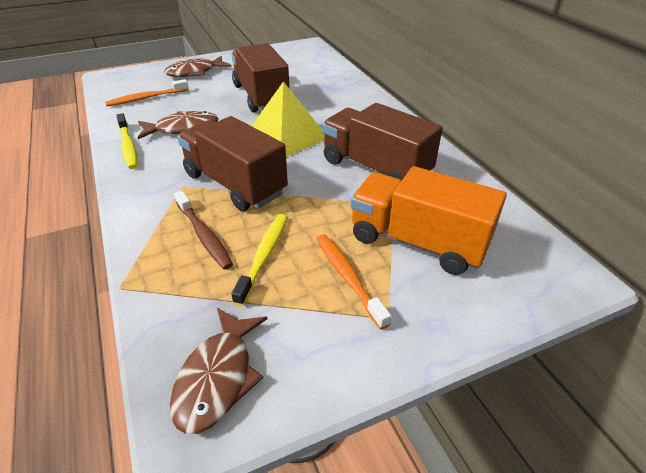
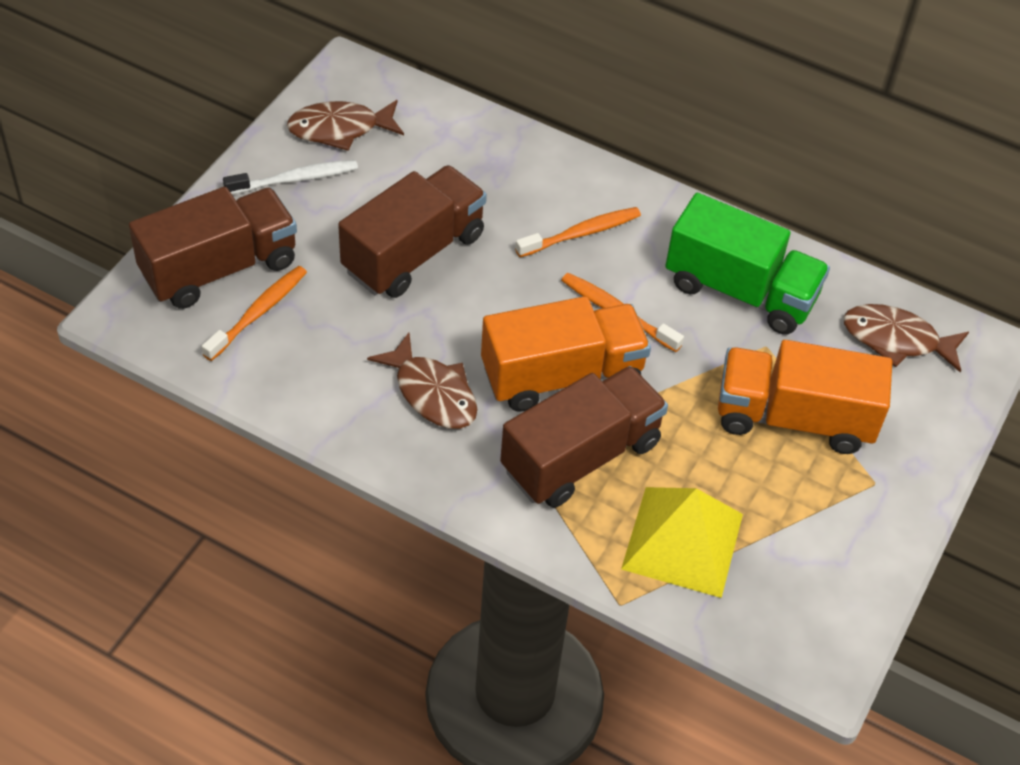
brown toothbrush: 1 -> 0
green truck: 0 -> 1
orange toothbrush: 2 -> 3
orange truck: 1 -> 2
white toothbrush: 0 -> 1
yellow toothbrush: 2 -> 0

